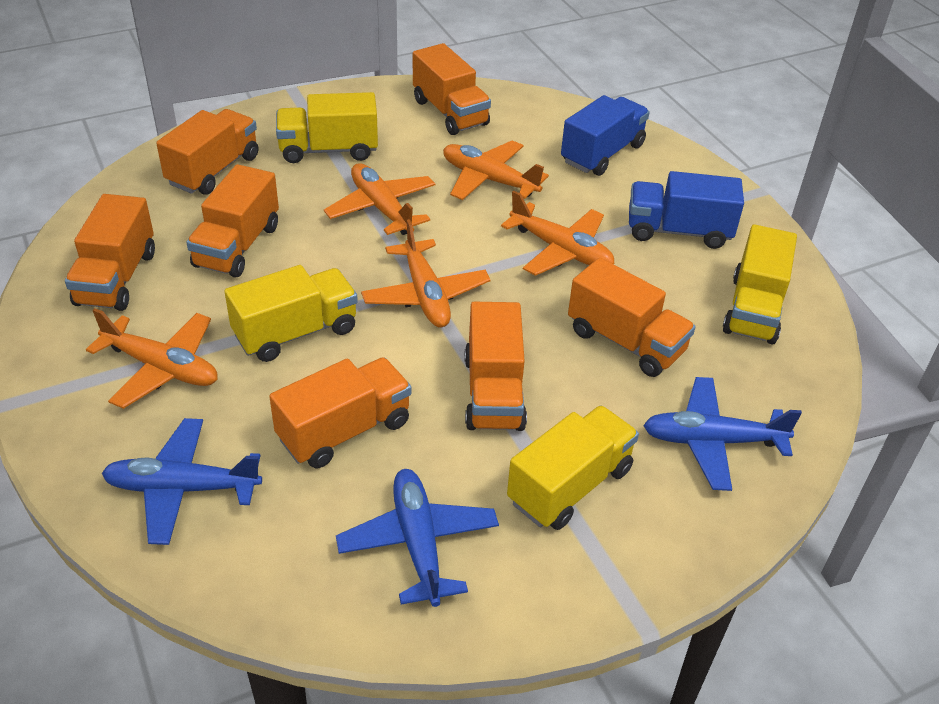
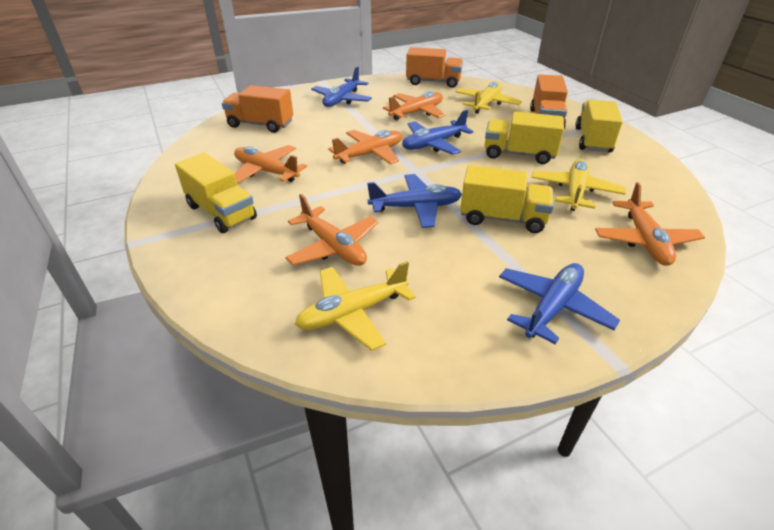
blue plane: 3 -> 4
blue truck: 2 -> 0
orange truck: 7 -> 3
yellow plane: 0 -> 3

